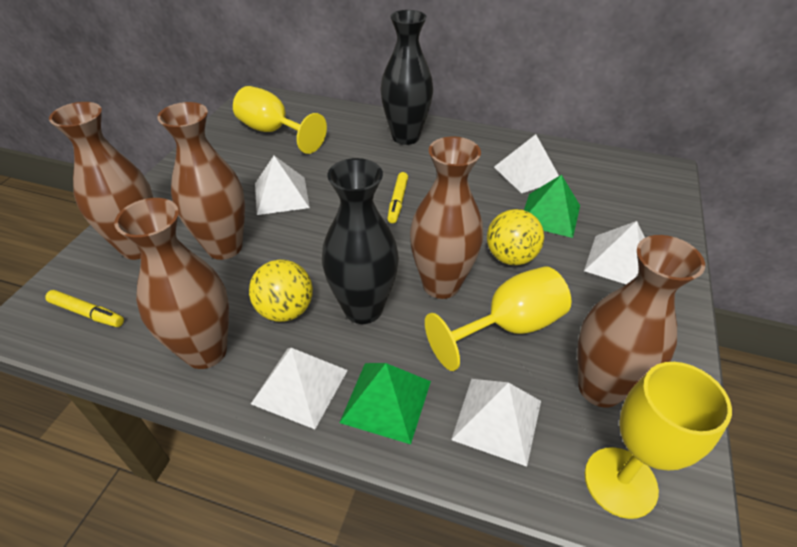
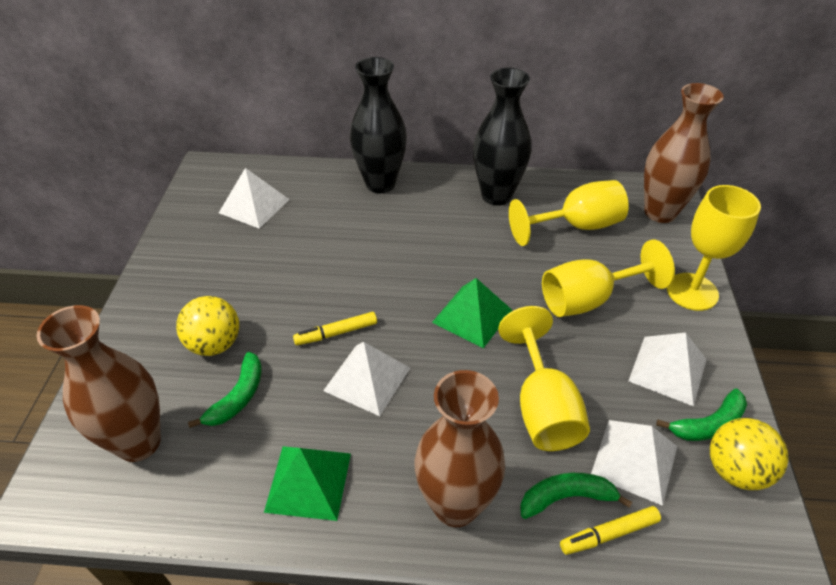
brown vase: 5 -> 3
green banana: 0 -> 3
white pyramid: 5 -> 4
yellow goblet: 3 -> 4

